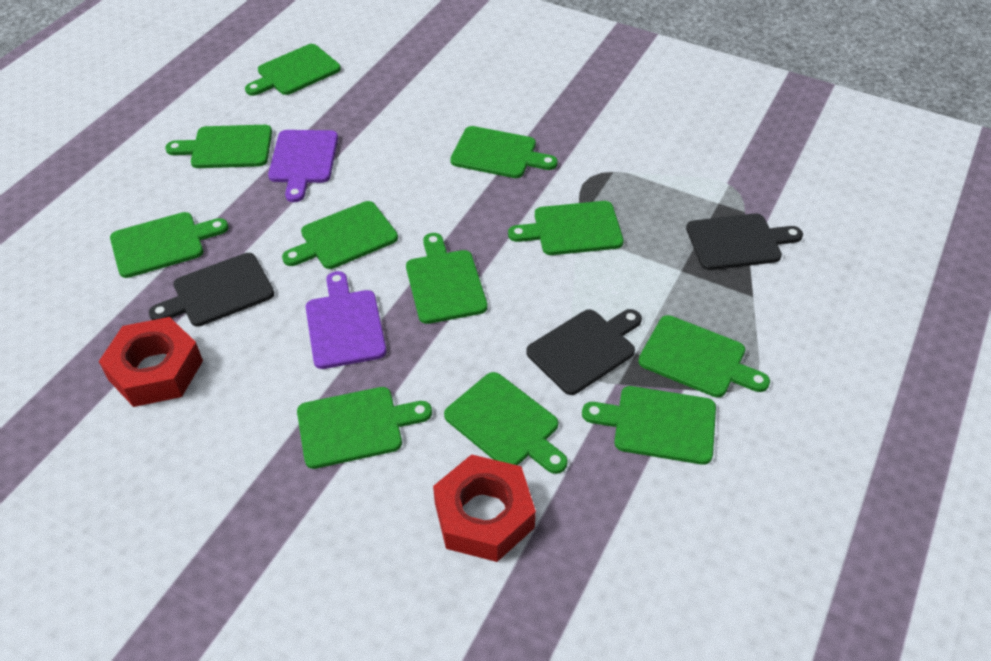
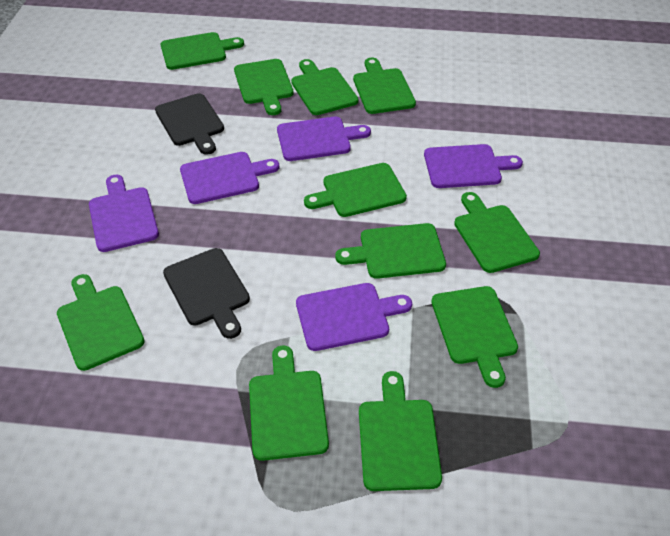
black cutting board: 3 -> 2
purple cutting board: 2 -> 5
red nut: 2 -> 0

